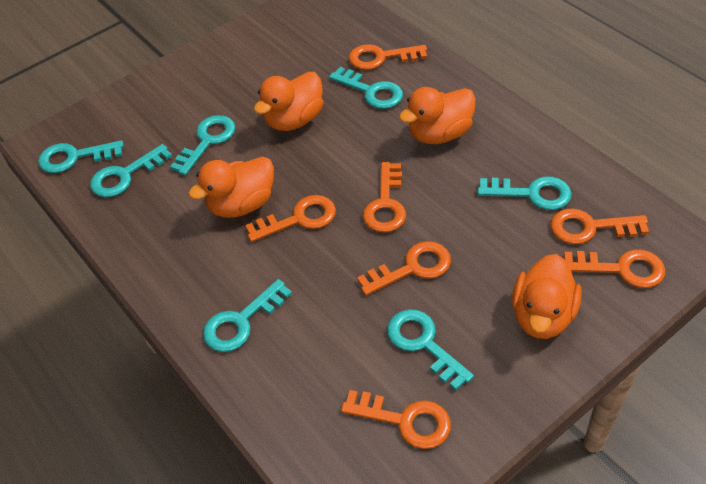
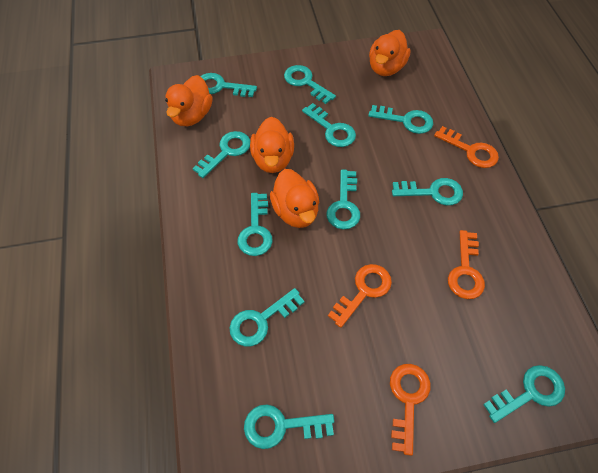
orange key: 7 -> 4
turquoise key: 7 -> 11

